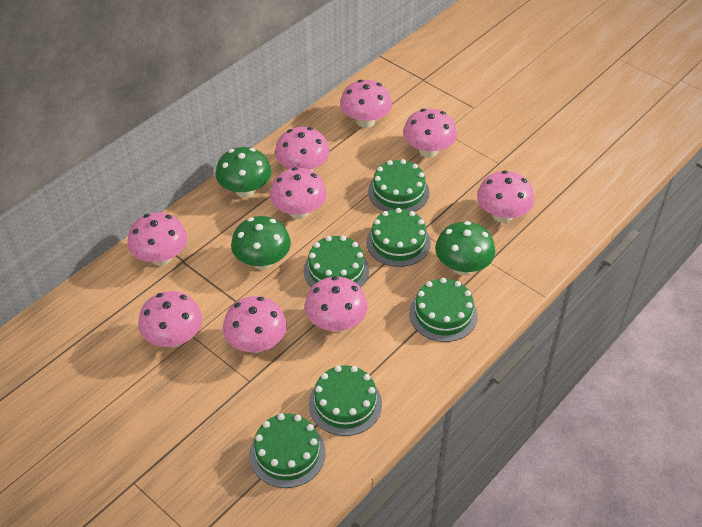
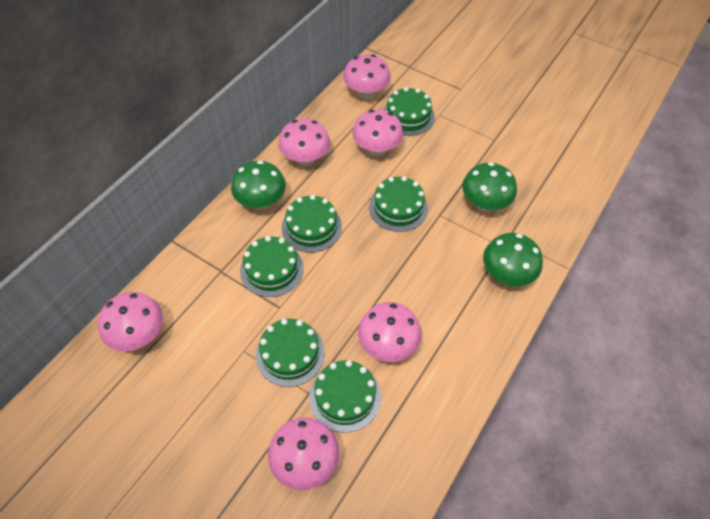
pink mushroom: 9 -> 6

